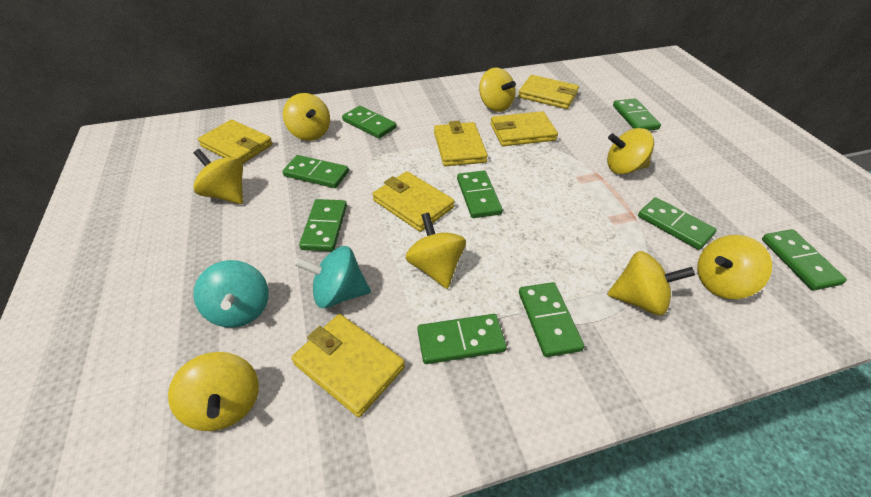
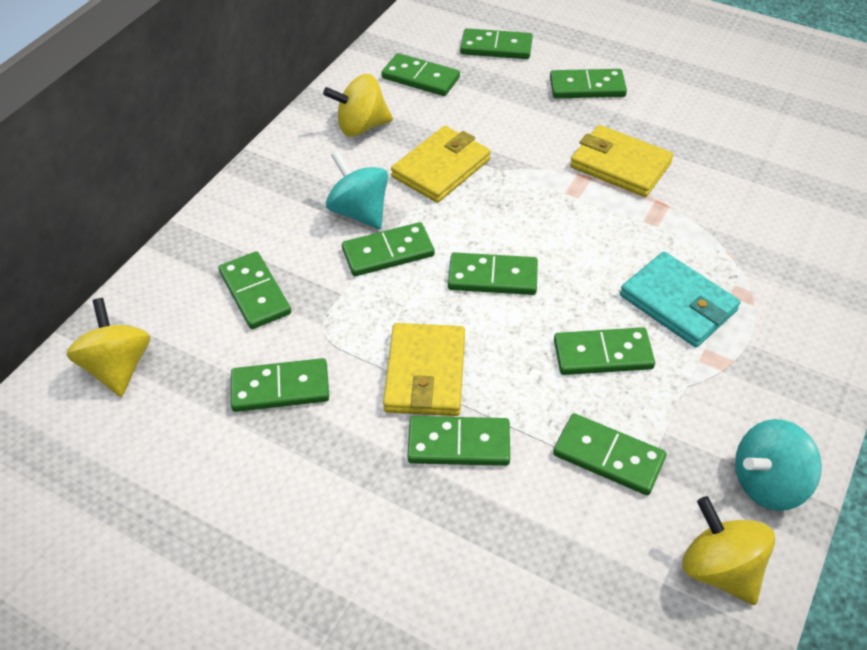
green domino: 9 -> 10
turquoise wallet: 0 -> 1
yellow spinning top: 8 -> 3
yellow wallet: 6 -> 3

